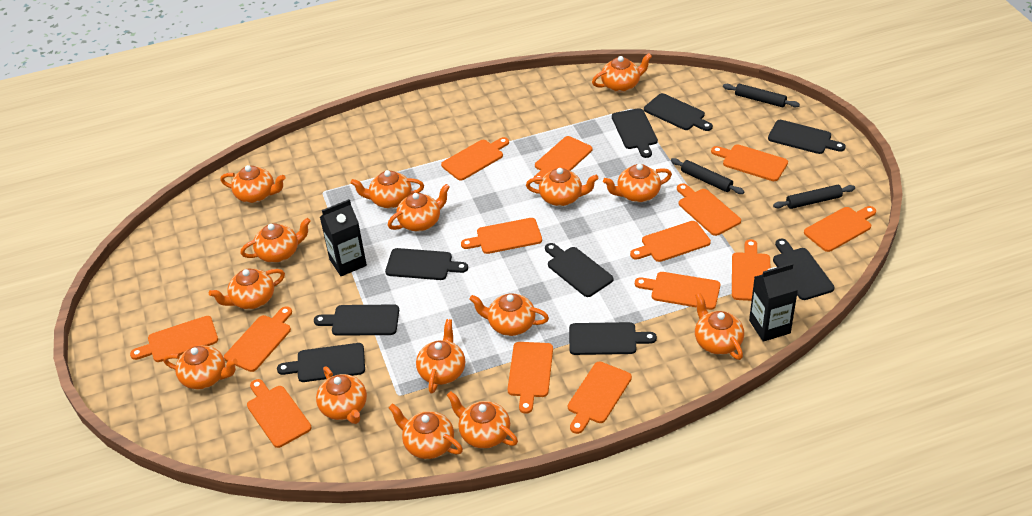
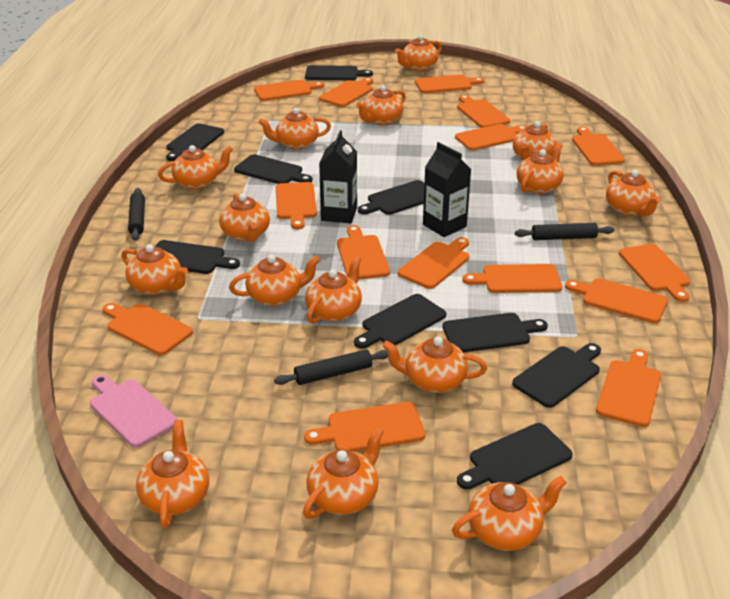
orange cutting board: 14 -> 15
pink cutting board: 0 -> 1

